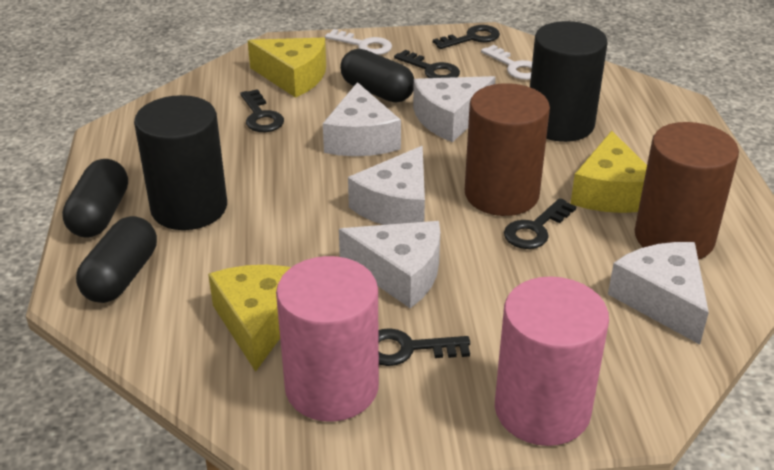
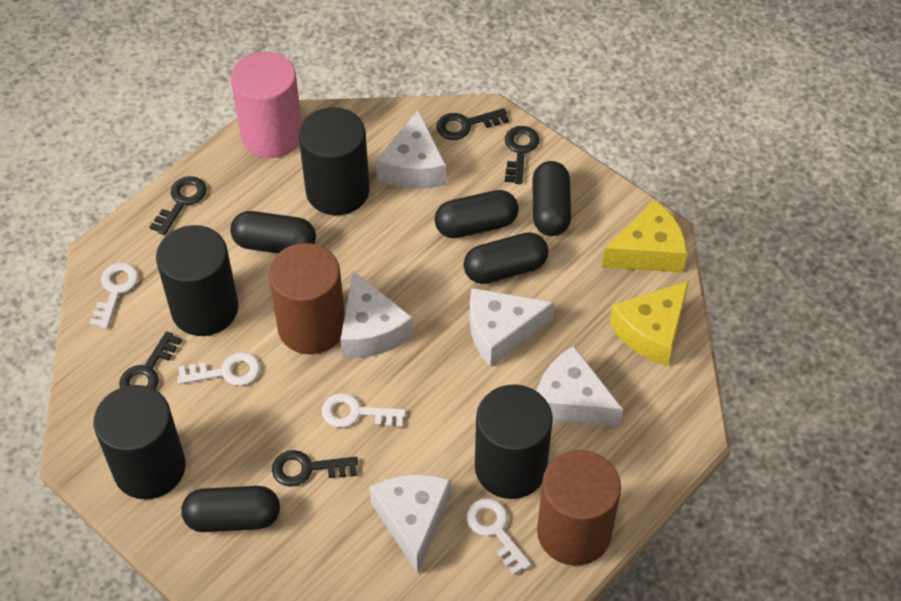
black capsule: 3 -> 5
black cylinder: 2 -> 4
pink cylinder: 2 -> 1
white key: 2 -> 4
yellow cheese: 3 -> 2

